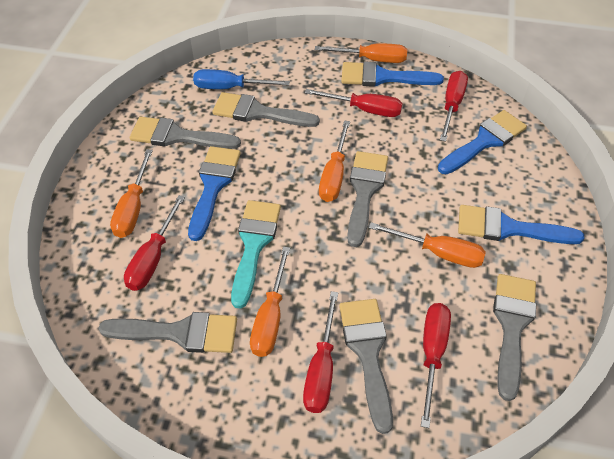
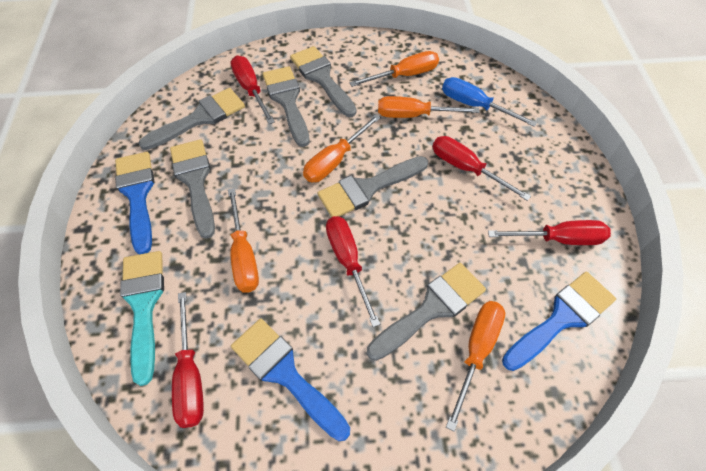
blue brush: 4 -> 3

